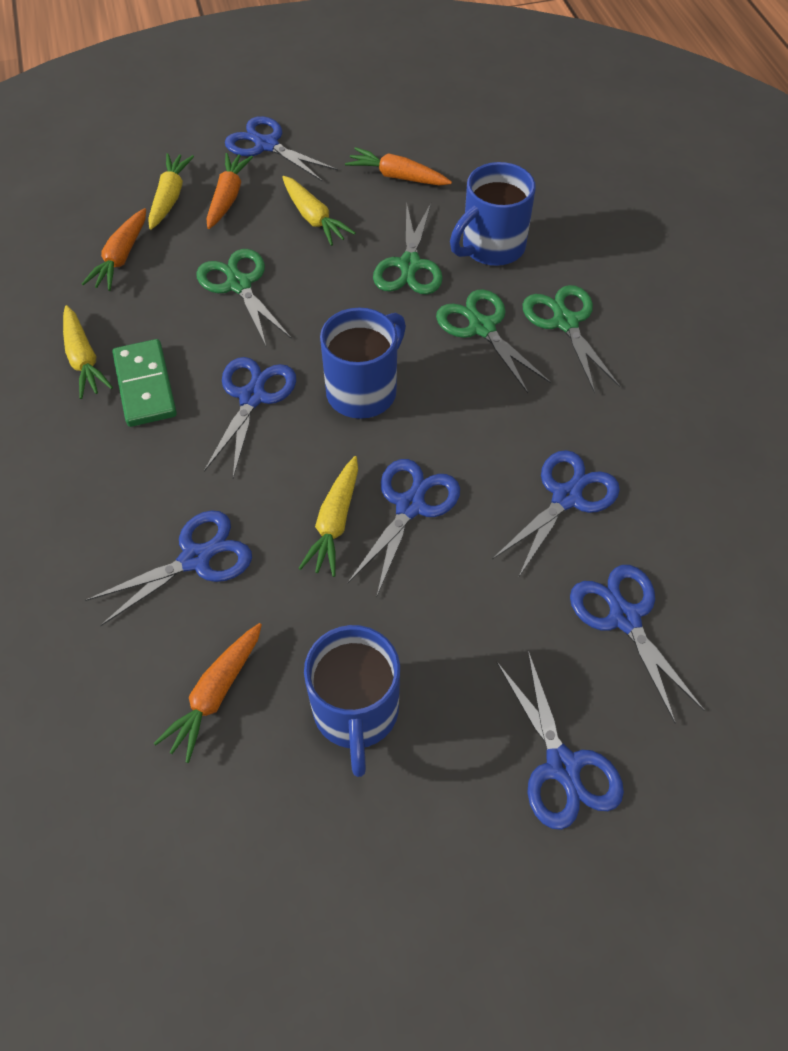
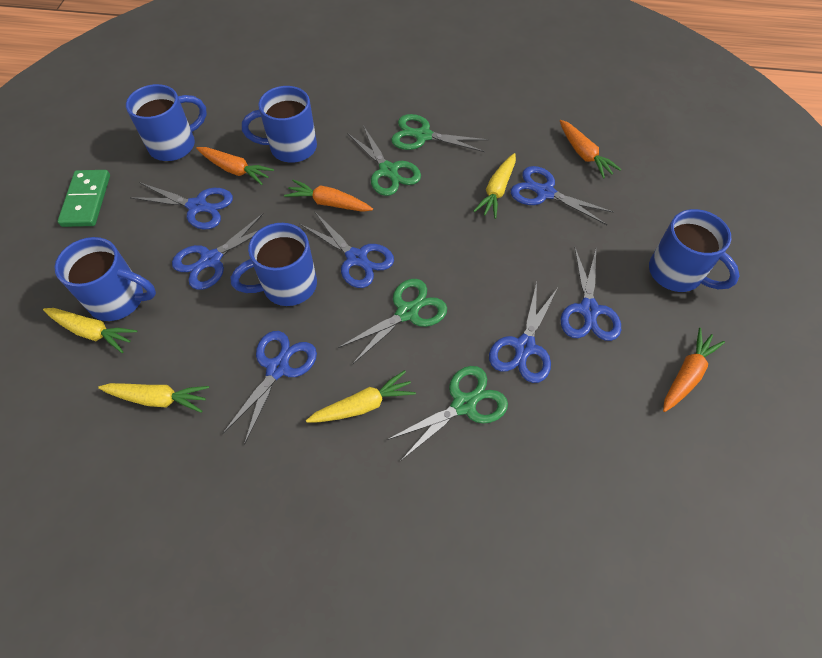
blue mug: 3 -> 5

